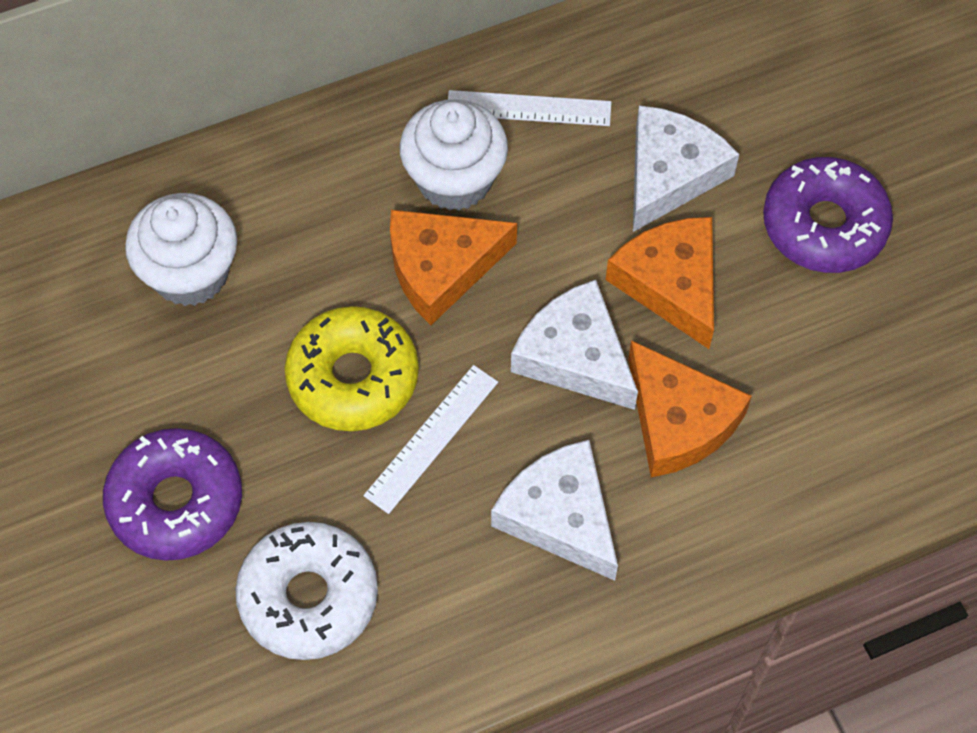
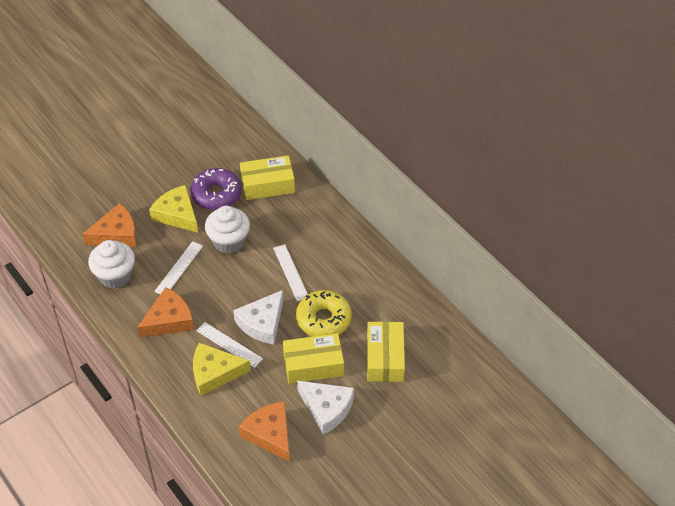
purple donut: 2 -> 1
white cheese: 3 -> 2
white donut: 1 -> 0
white ruler: 2 -> 3
yellow box: 0 -> 3
yellow cheese: 0 -> 2

